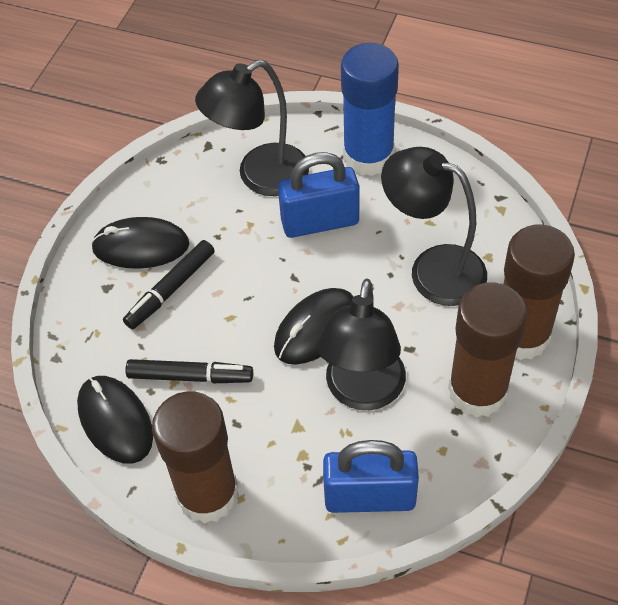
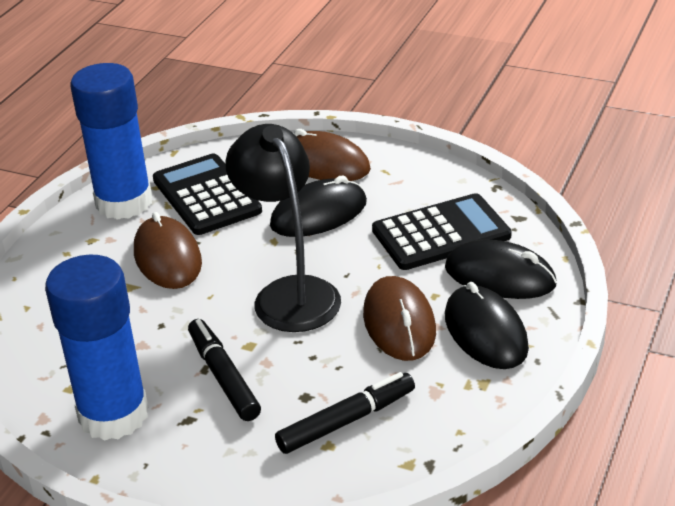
black calculator: 0 -> 2
black lamp: 3 -> 1
blue glue stick: 1 -> 2
blue padlock: 2 -> 0
brown glue stick: 3 -> 0
brown mouse: 0 -> 3

